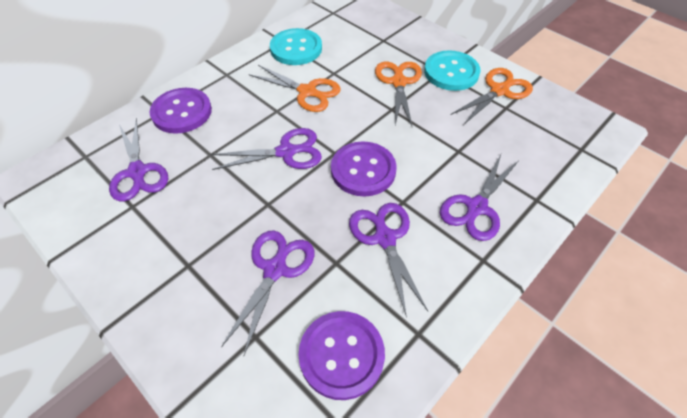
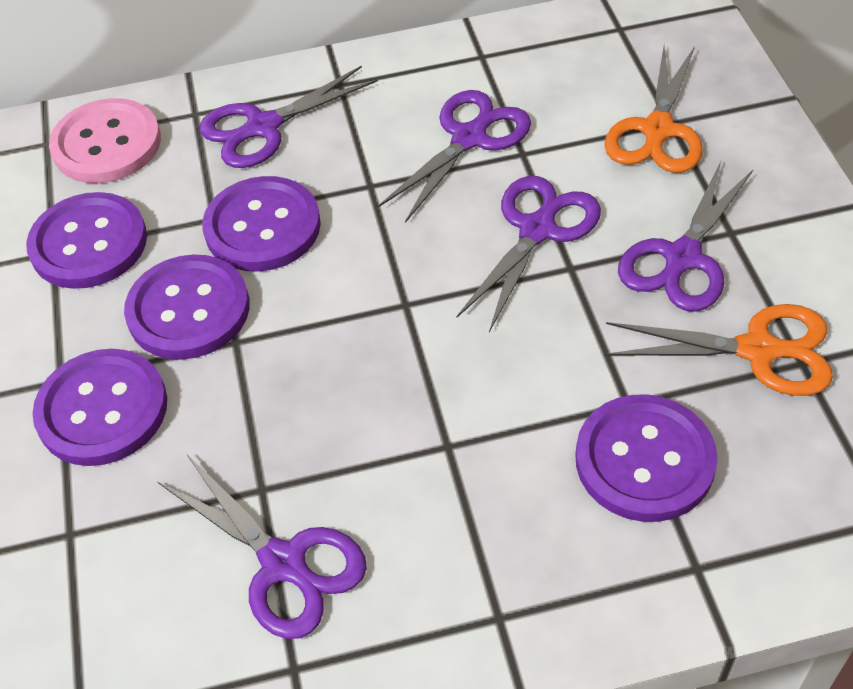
orange scissors: 3 -> 2
pink button: 0 -> 1
purple button: 3 -> 5
turquoise button: 2 -> 0

